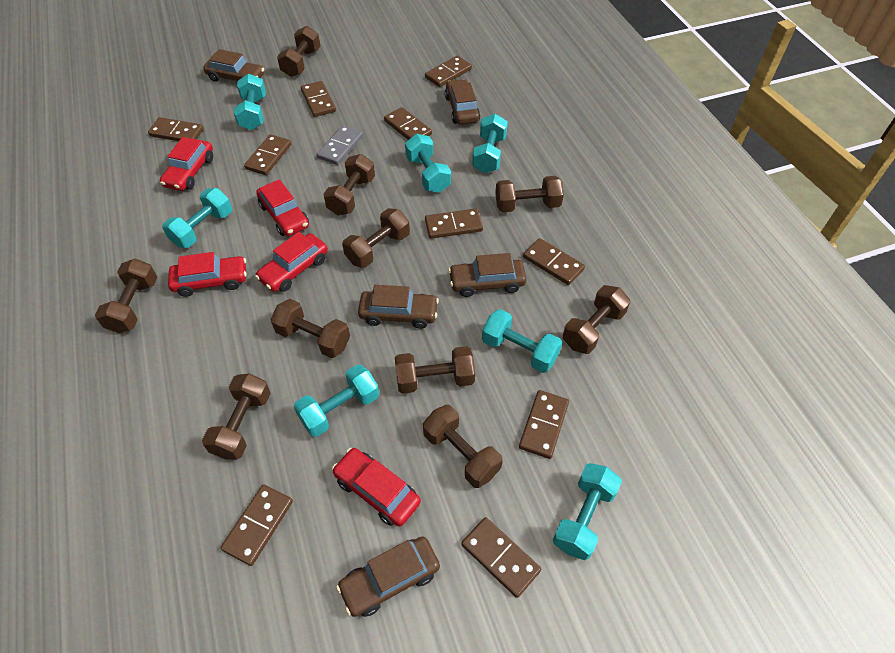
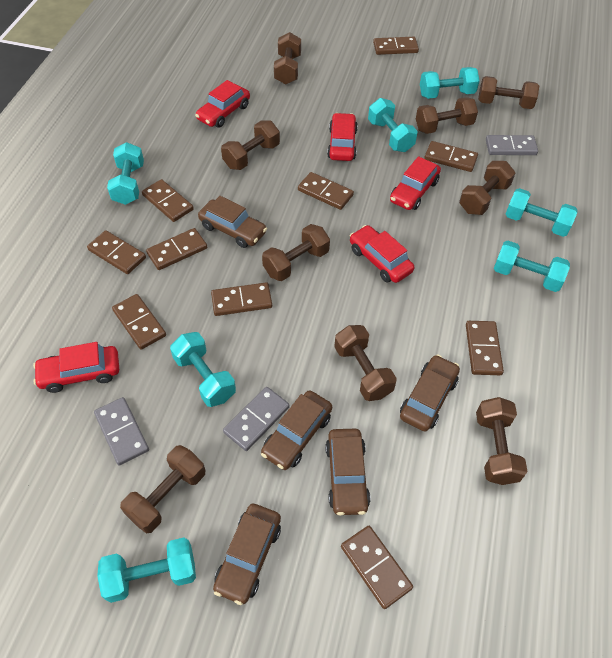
brown dumbbell: 10 -> 9
grey domino: 1 -> 3

